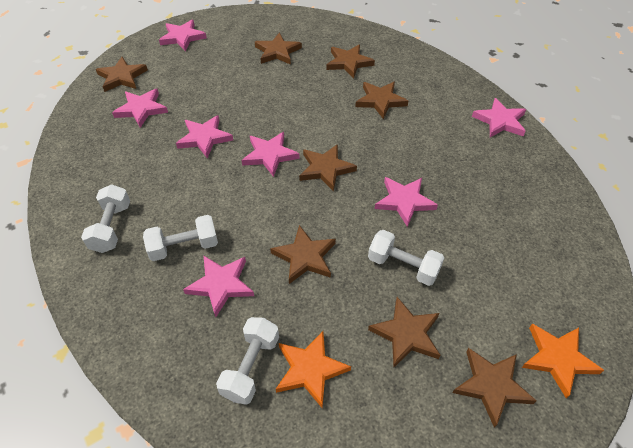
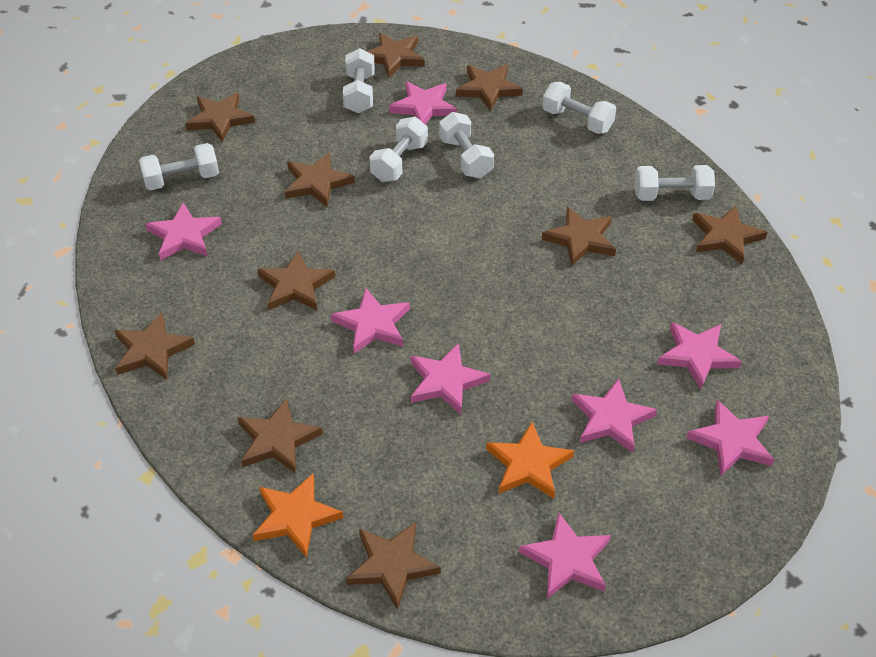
brown star: 8 -> 10
pink star: 7 -> 8
white dumbbell: 4 -> 6

